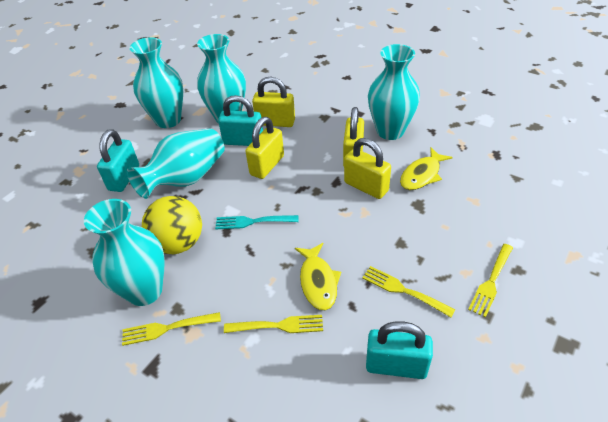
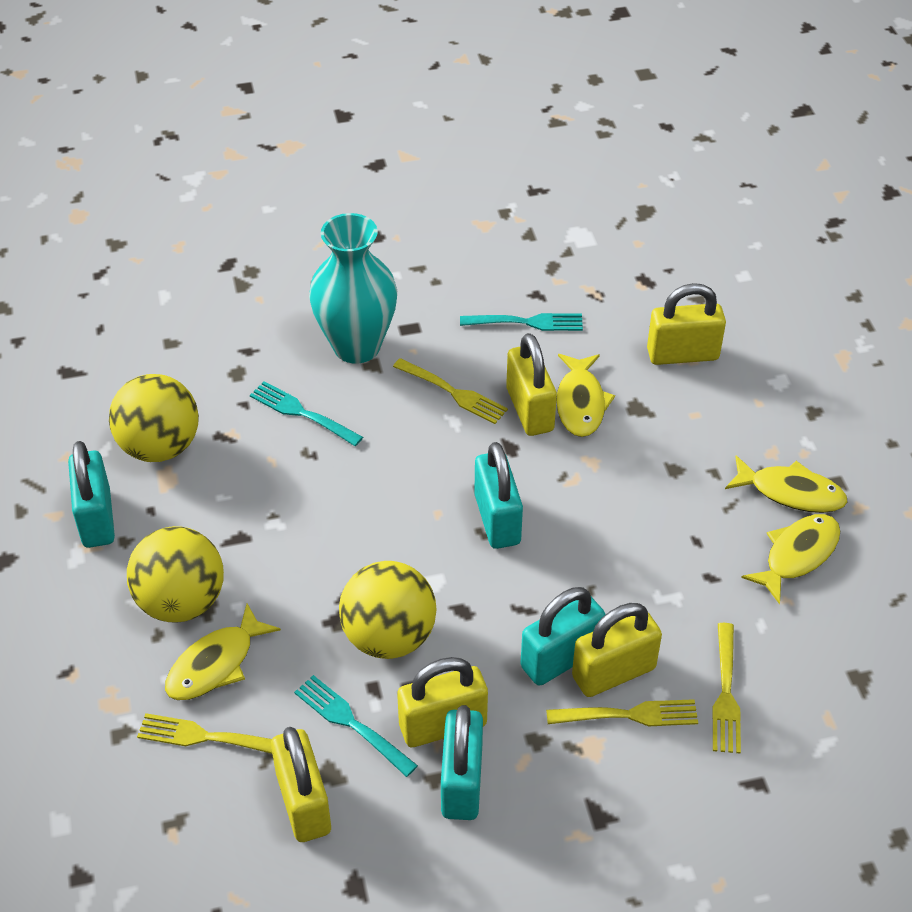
turquoise fork: 1 -> 3
turquoise padlock: 3 -> 4
turquoise vase: 5 -> 1
yellow ball: 1 -> 3
yellow fish: 2 -> 4
yellow padlock: 4 -> 5

